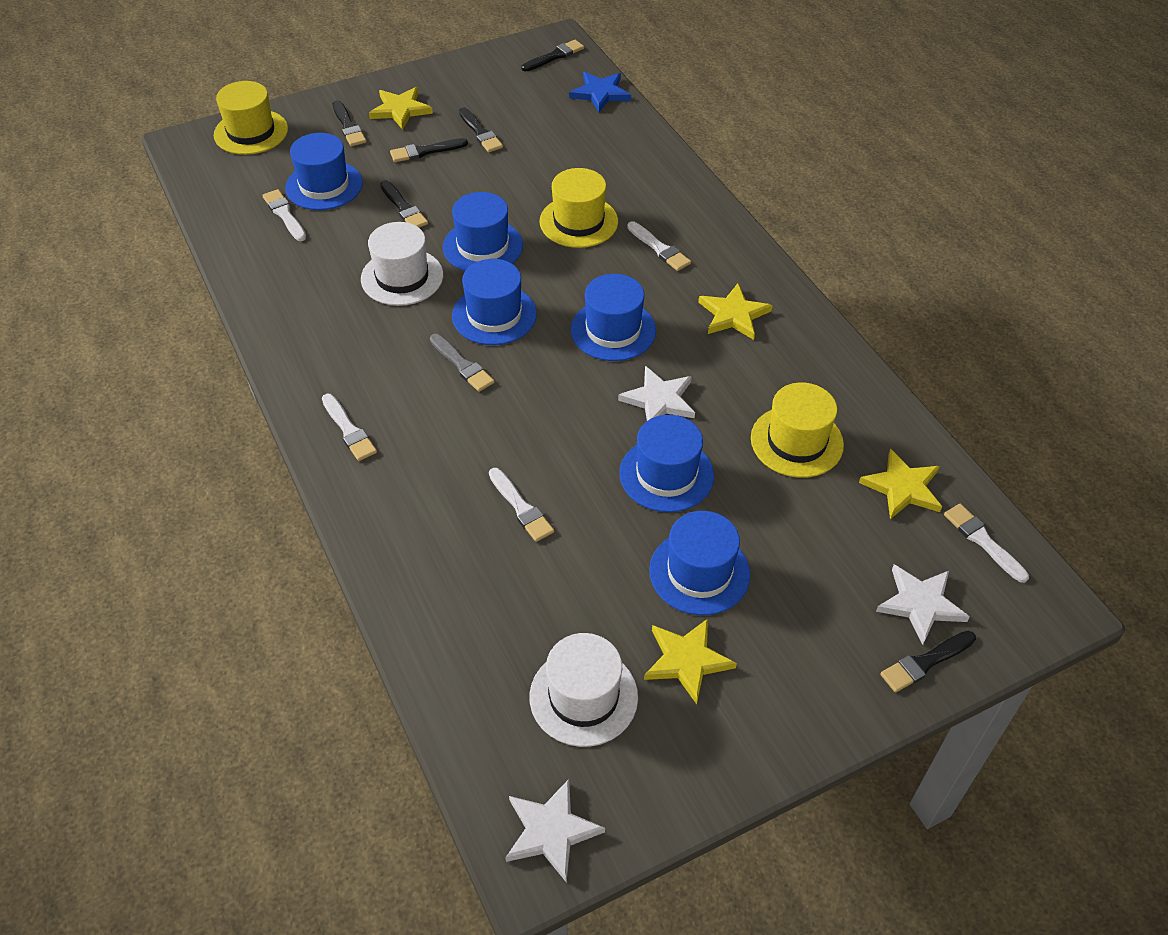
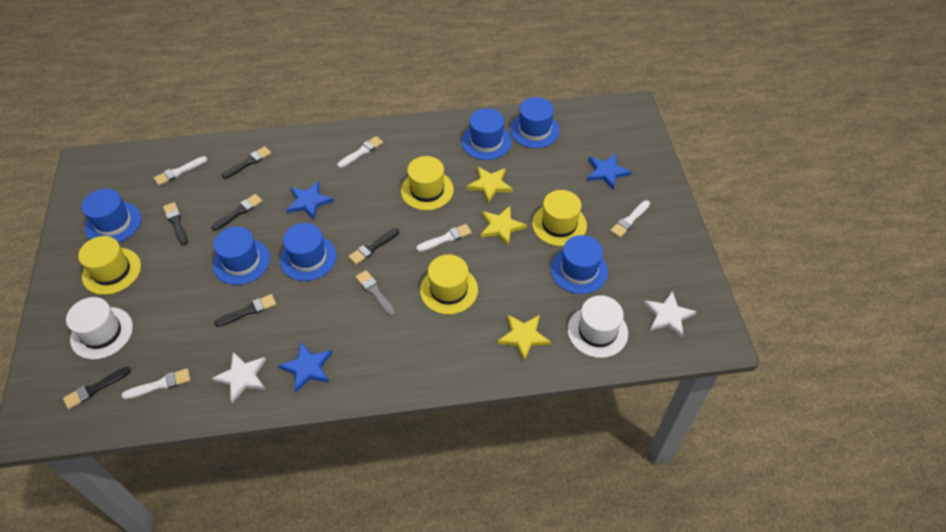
blue star: 1 -> 3
white star: 3 -> 2
yellow hat: 3 -> 4
yellow star: 4 -> 3

